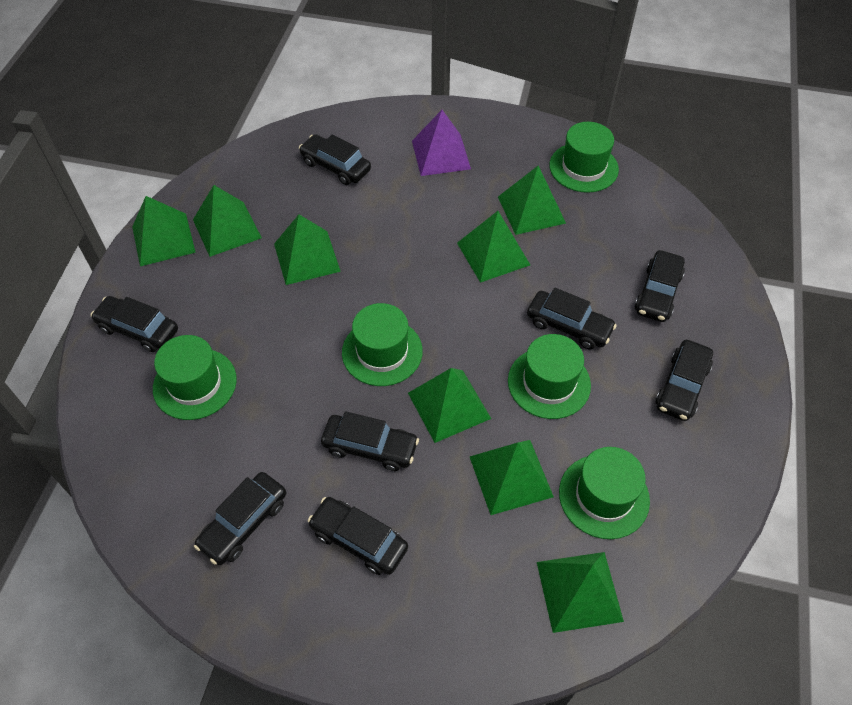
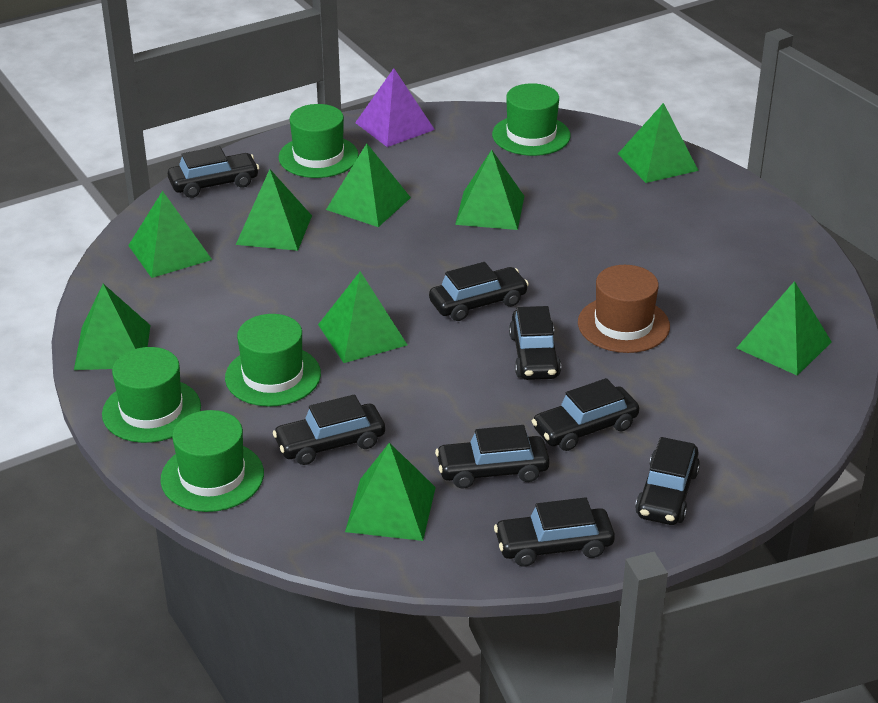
brown hat: 0 -> 1
green pyramid: 8 -> 9

